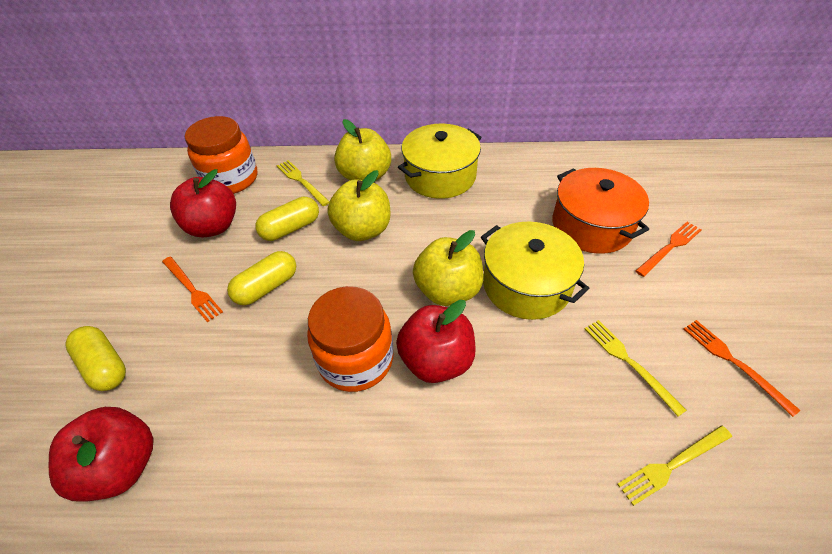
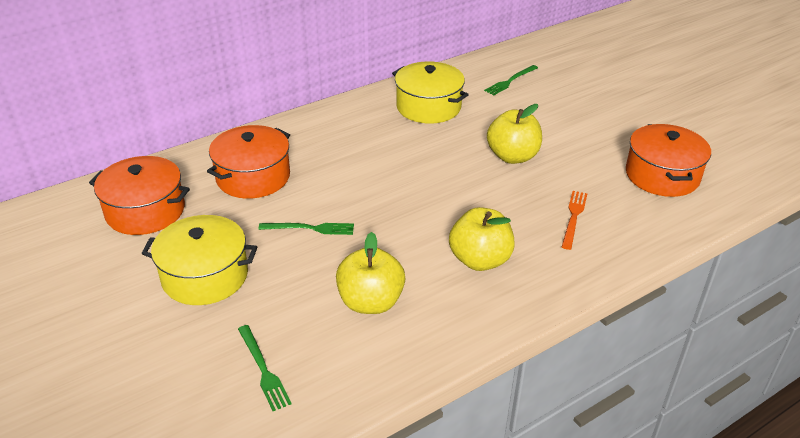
green fork: 0 -> 3
orange fork: 3 -> 1
orange jar: 2 -> 0
orange pot: 1 -> 3
red apple: 3 -> 0
yellow capsule: 3 -> 0
yellow fork: 3 -> 0

